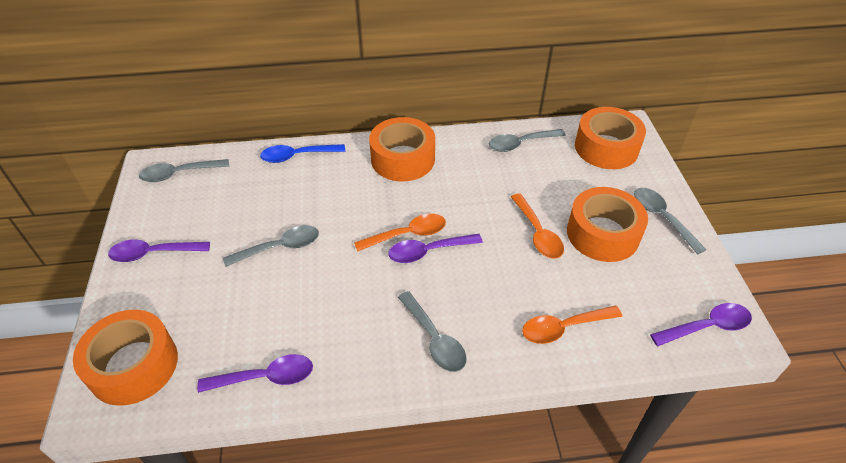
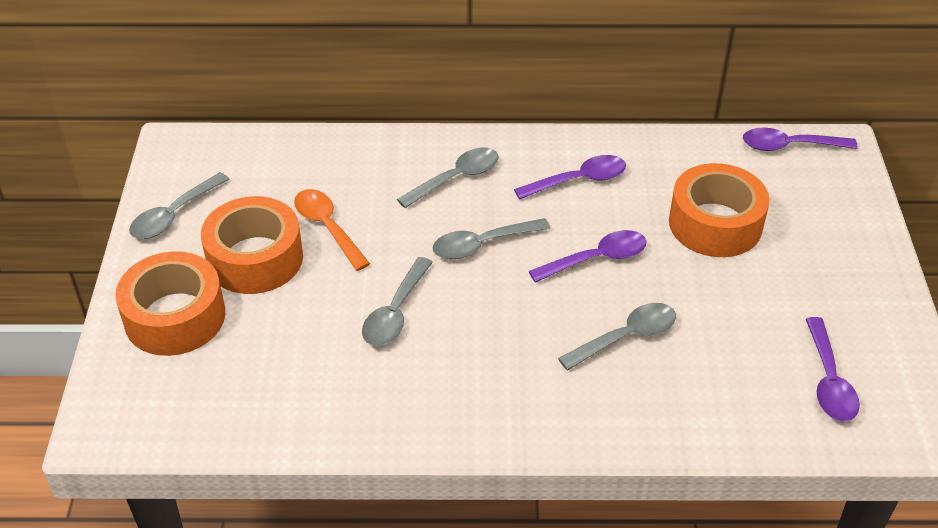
blue spoon: 1 -> 0
orange spoon: 3 -> 1
orange tape: 4 -> 3

